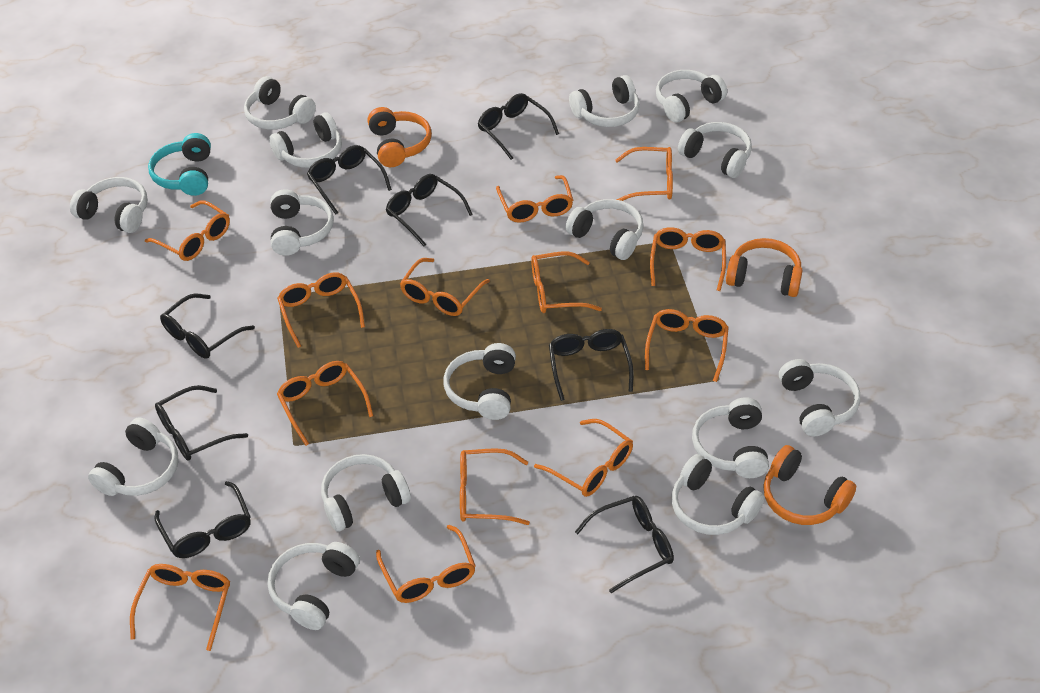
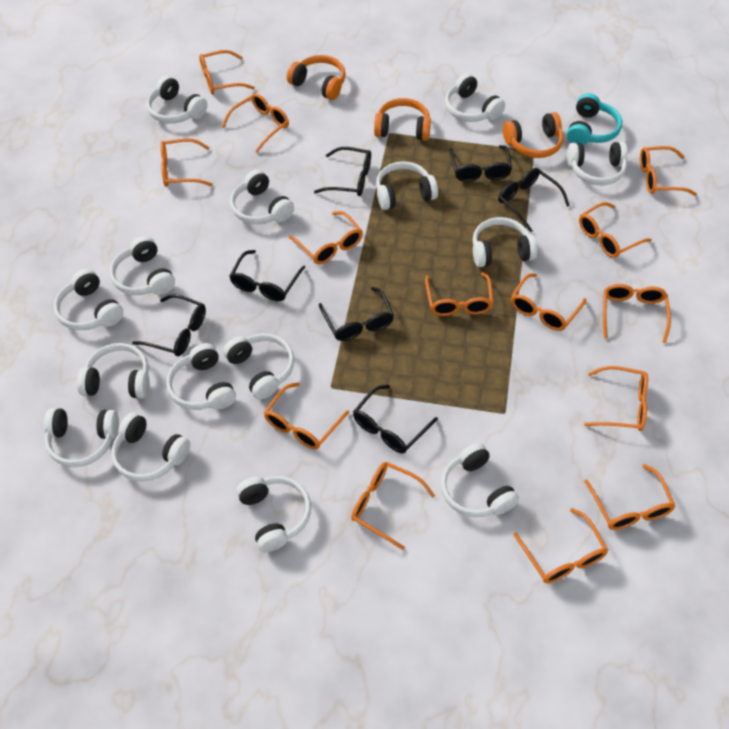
black glasses: 8 -> 7
orange glasses: 13 -> 14

